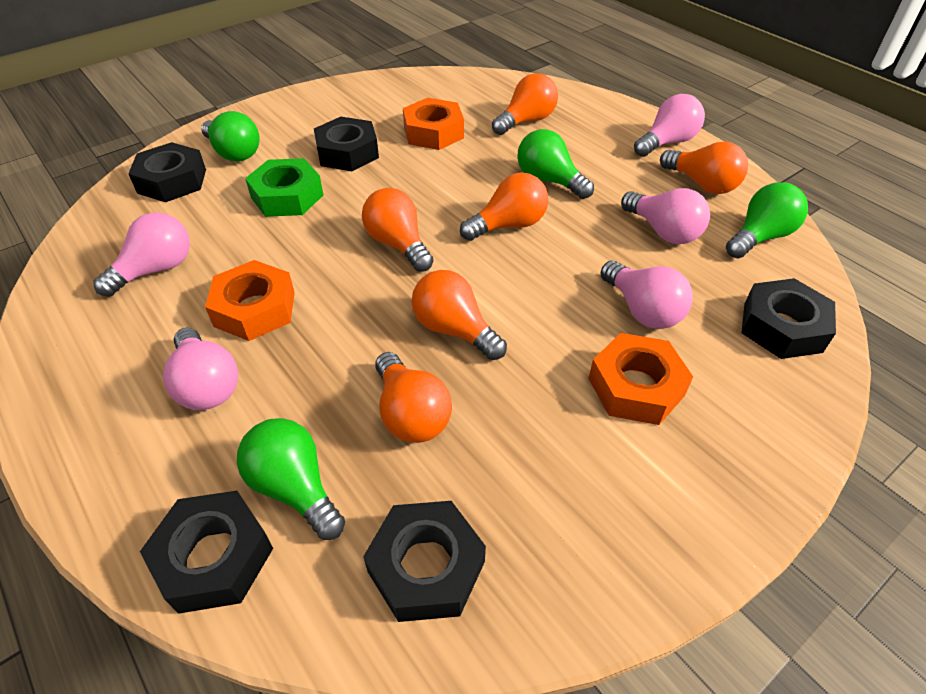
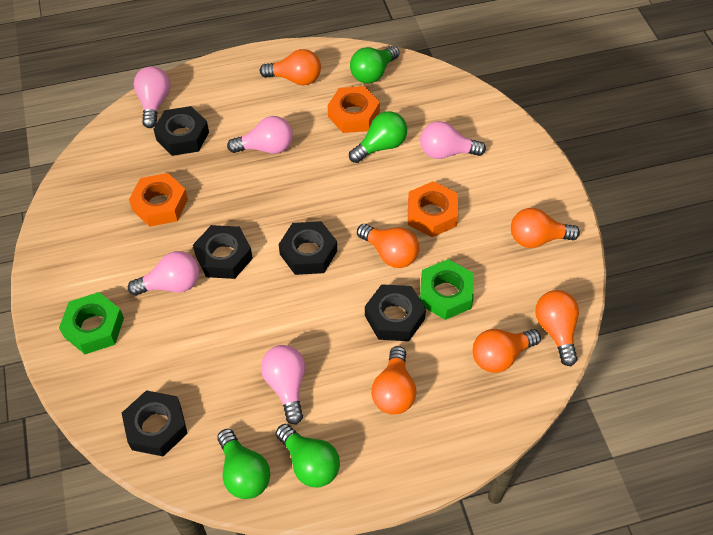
green nut: 1 -> 2

